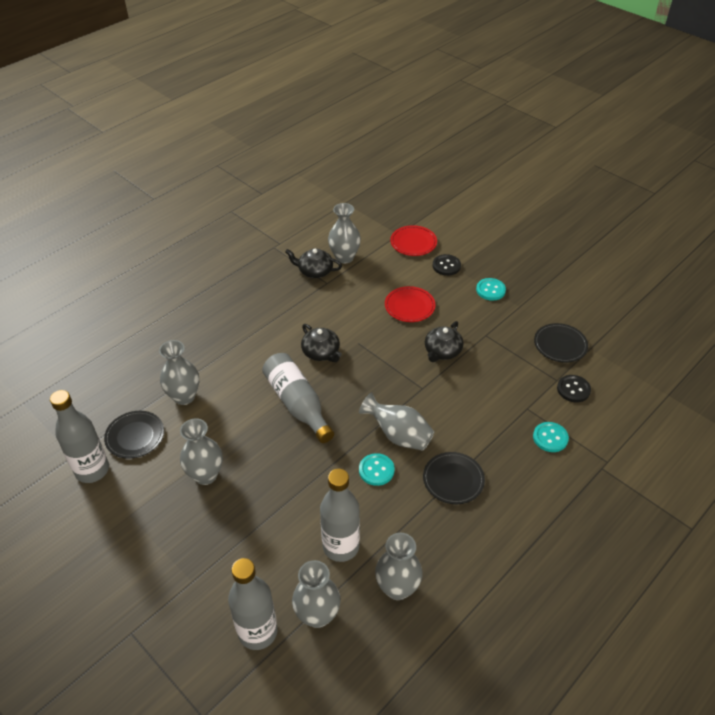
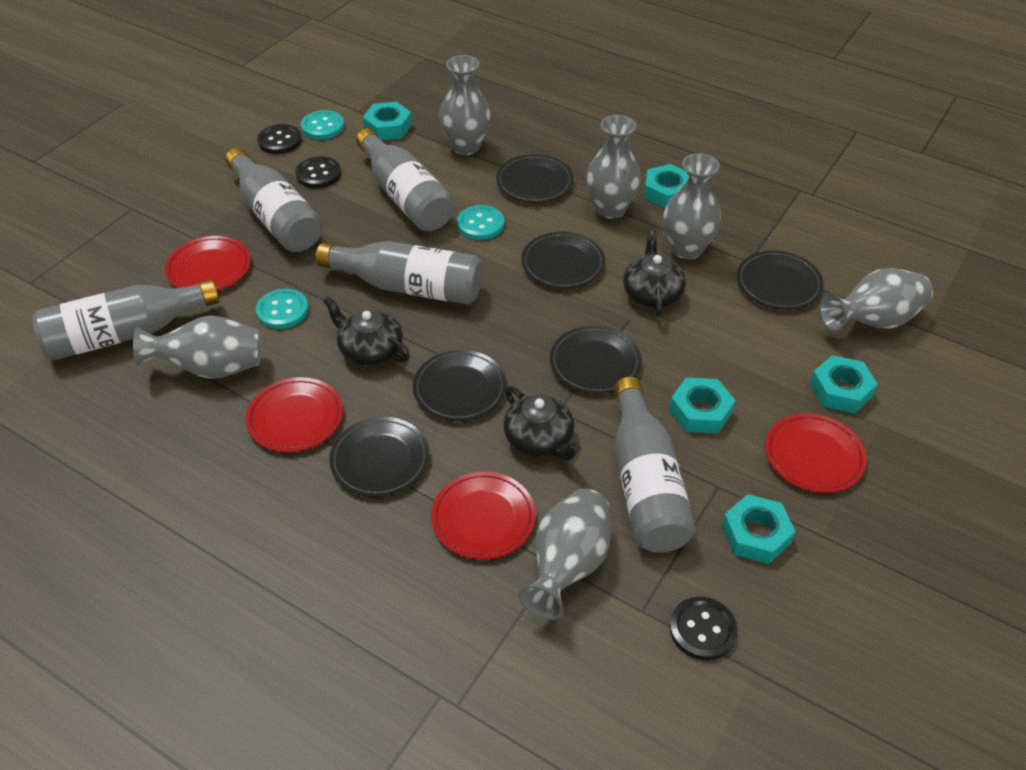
black button: 2 -> 3
black plate: 3 -> 6
grey bottle: 4 -> 5
red plate: 2 -> 4
turquoise nut: 0 -> 5

